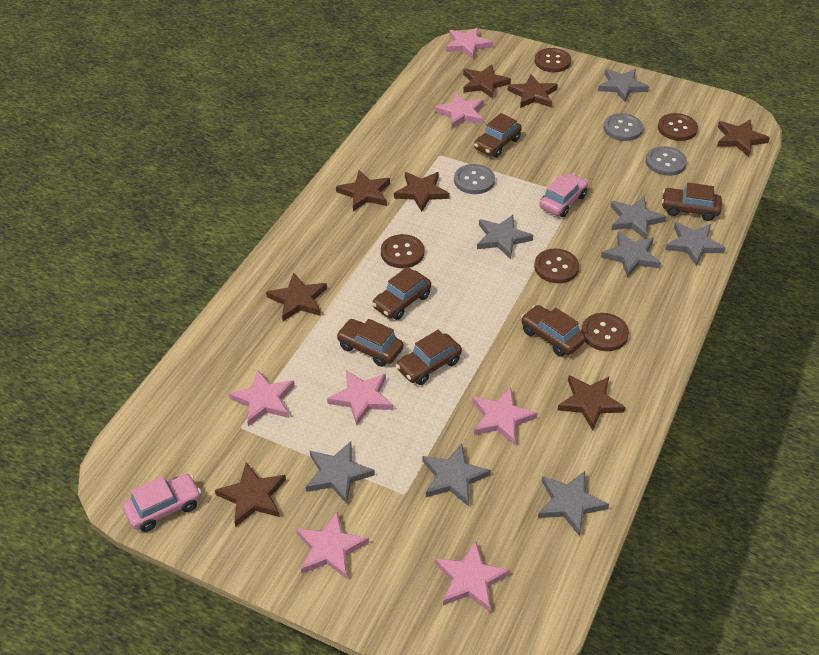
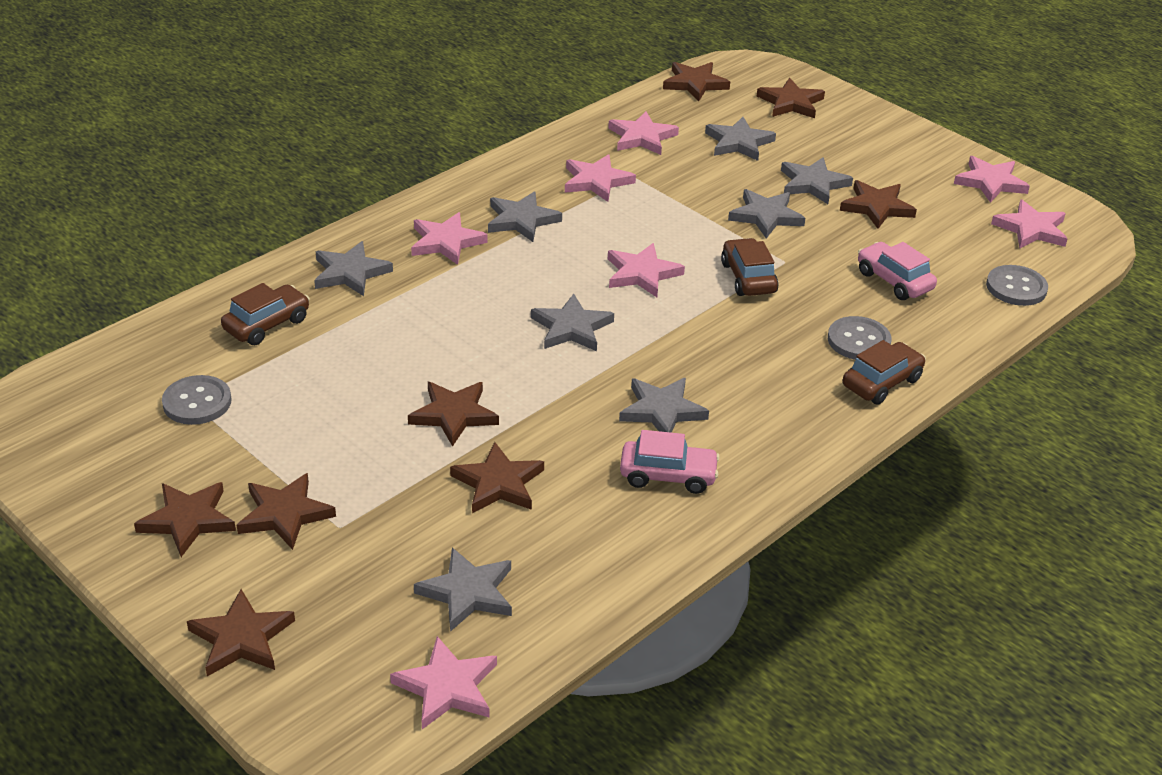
brown button: 5 -> 0
brown car: 6 -> 3

